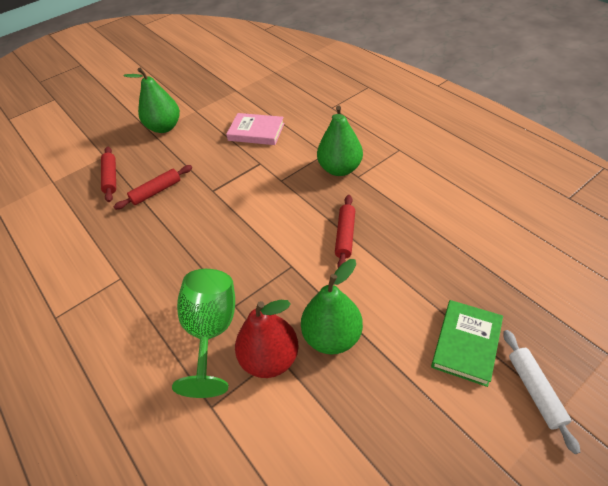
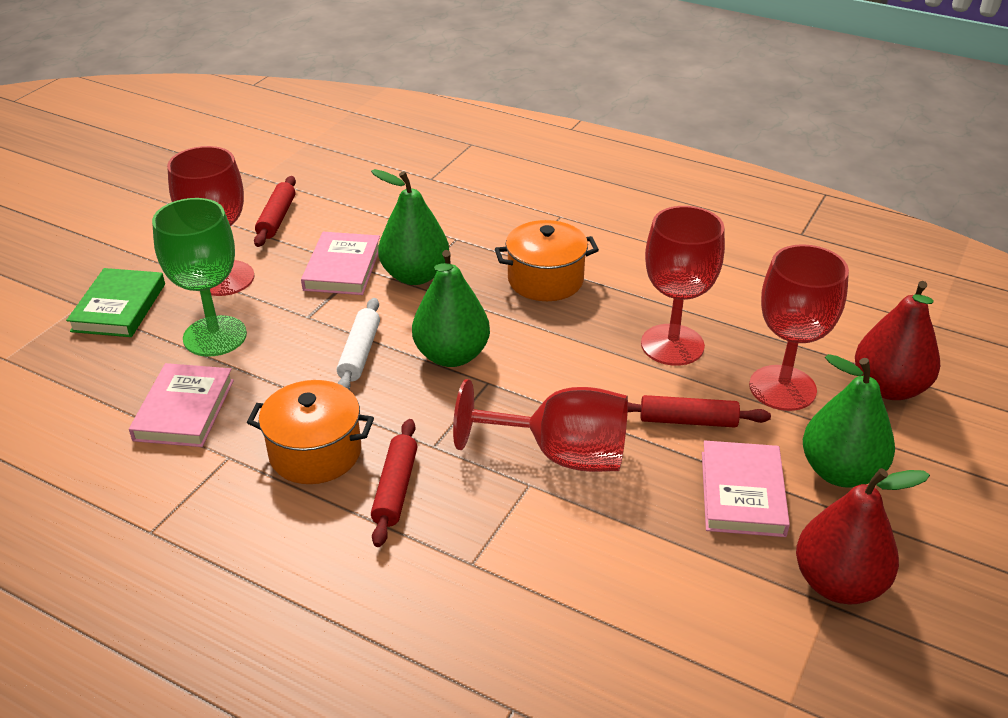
orange pot: 0 -> 2
pink book: 1 -> 3
red goblet: 0 -> 4
red pear: 1 -> 2

